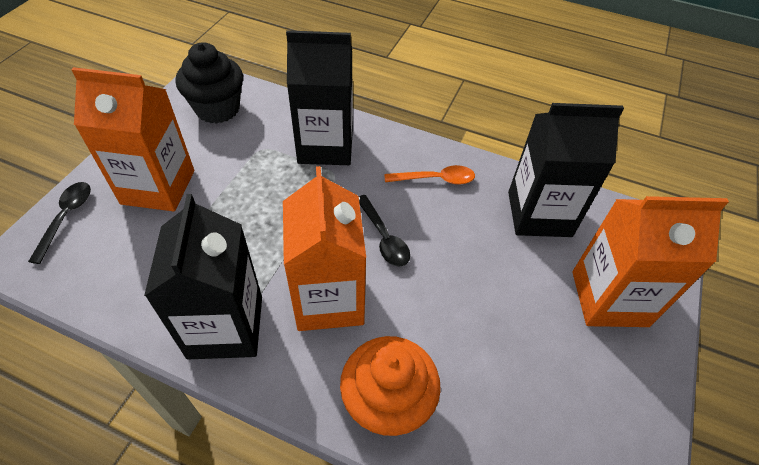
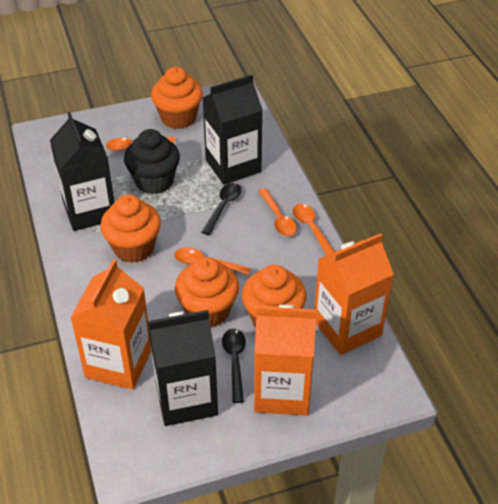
orange cupcake: 1 -> 4
orange spoon: 1 -> 4

